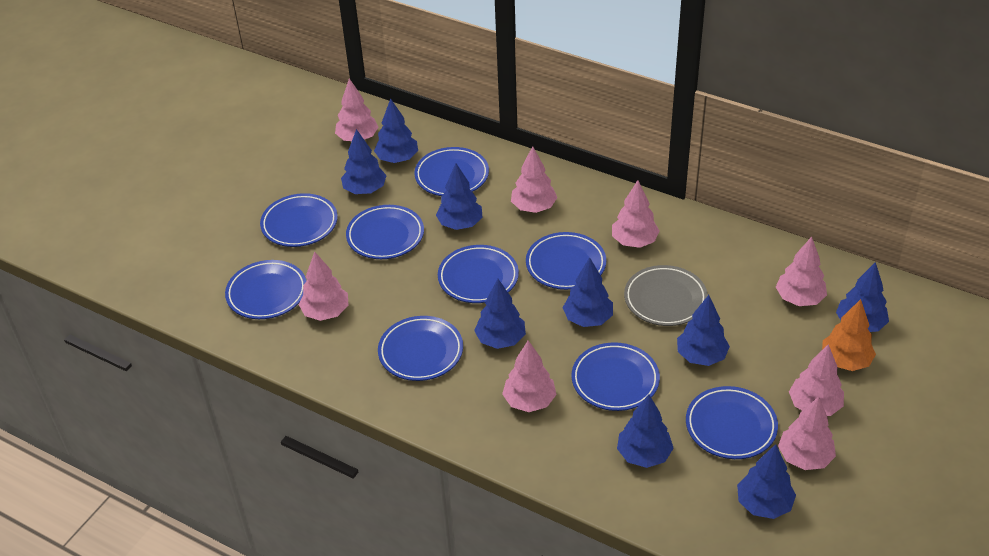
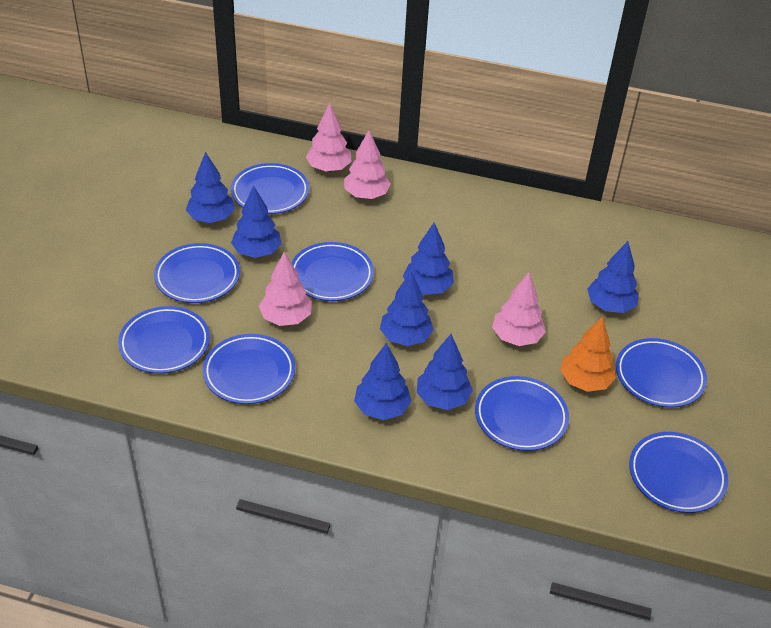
blue plate: 9 -> 8
blue tree: 9 -> 7
grey plate: 1 -> 0
pink tree: 8 -> 4

